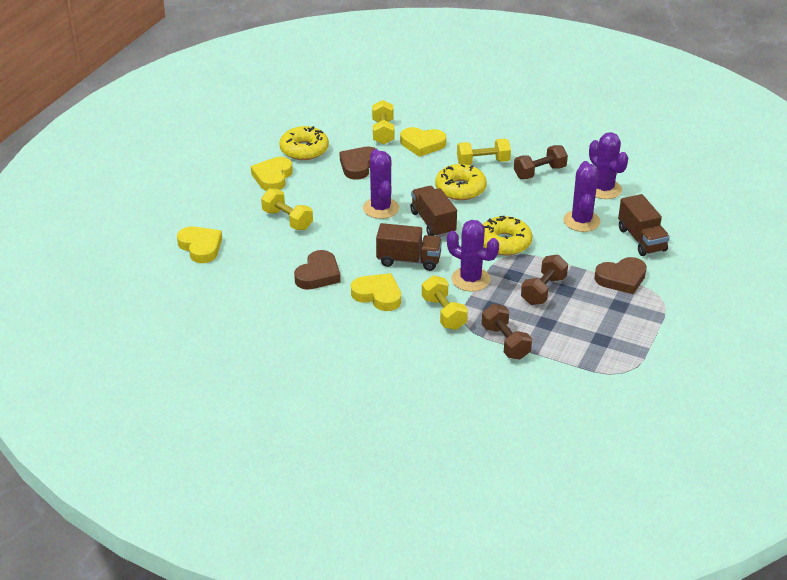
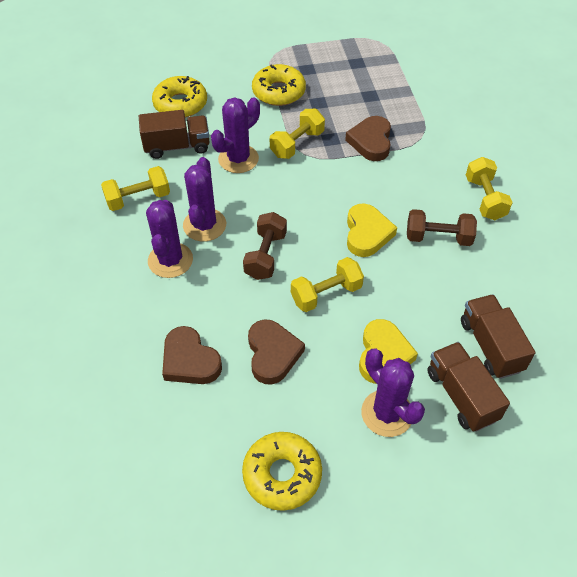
brown dumbbell: 3 -> 2
yellow heart: 4 -> 2

